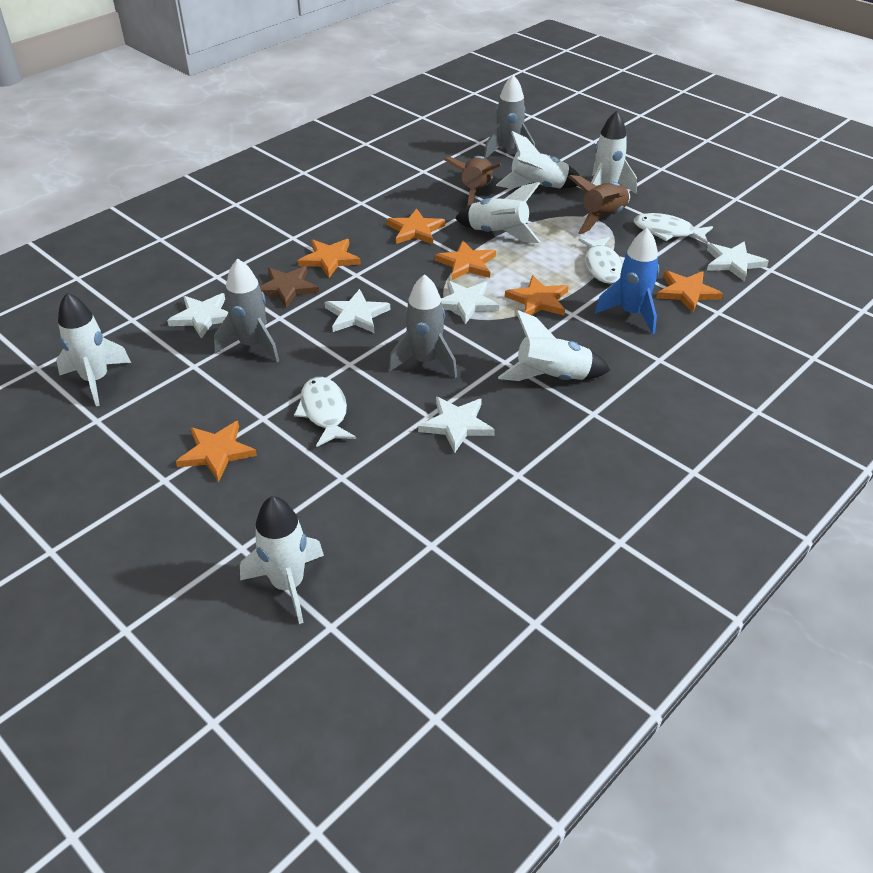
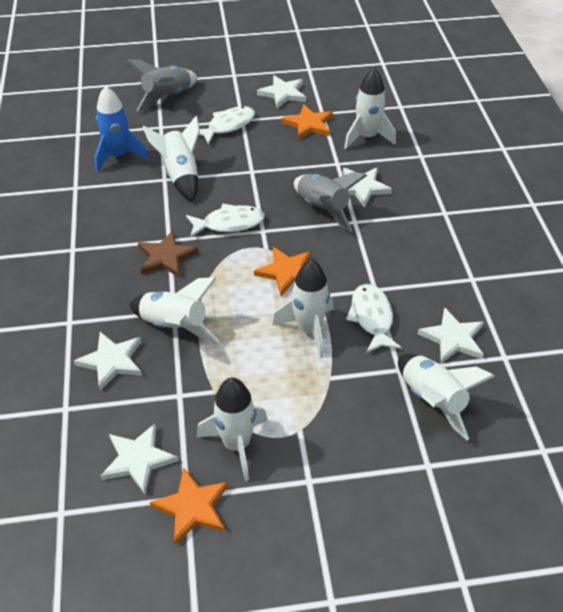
brown rocket: 2 -> 0
grey rocket: 3 -> 2
orange star: 6 -> 3

